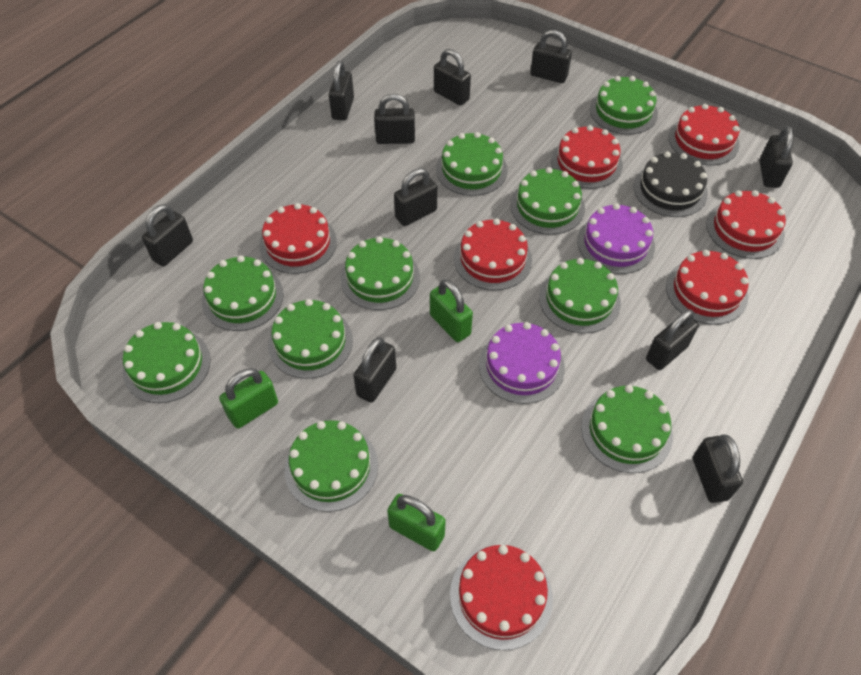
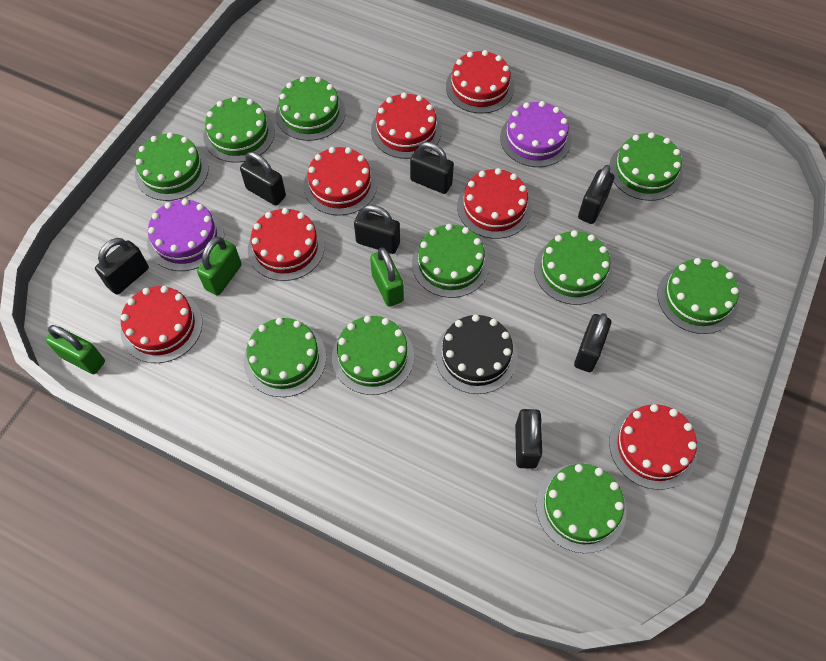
black padlock: 10 -> 7

